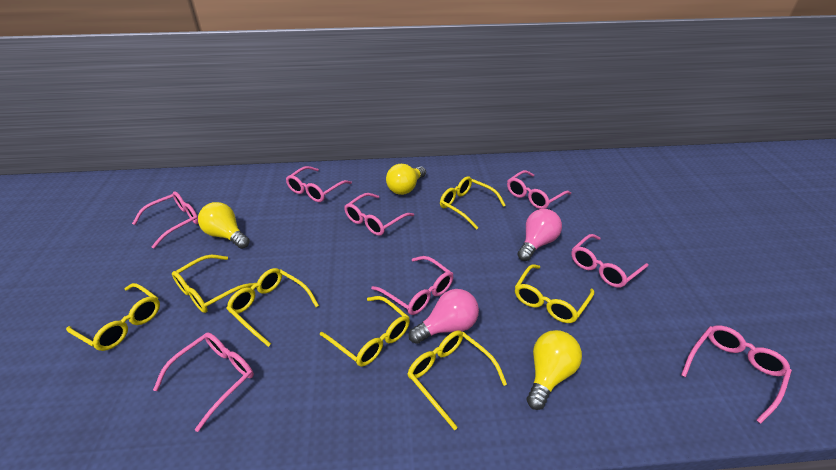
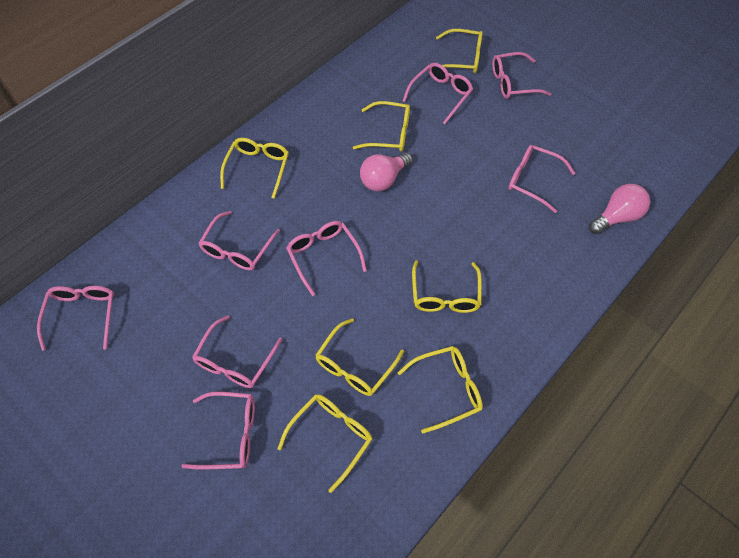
yellow light bulb: 3 -> 0

